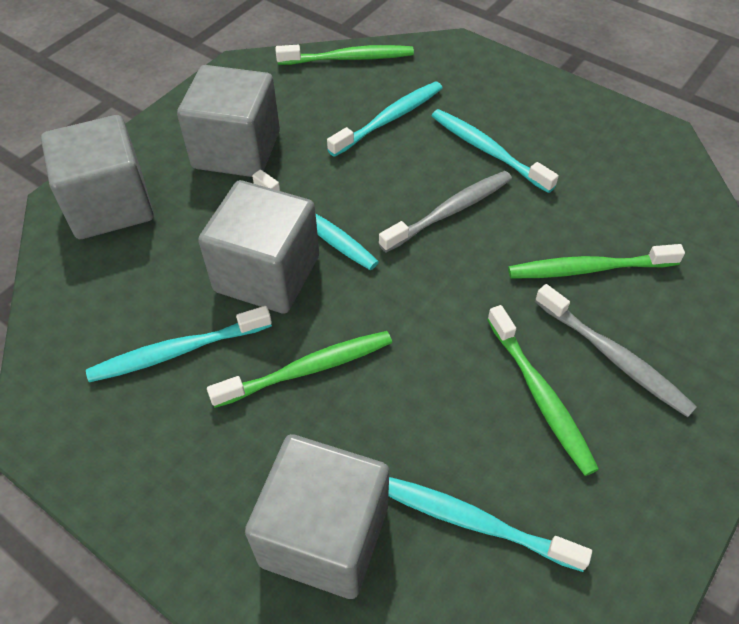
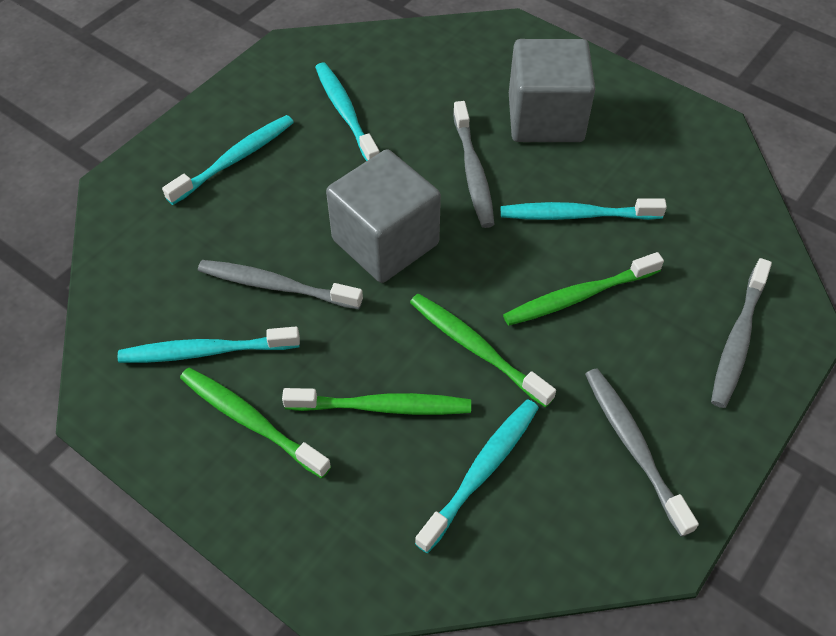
grey cube: 4 -> 2
grey toothbrush: 2 -> 4

